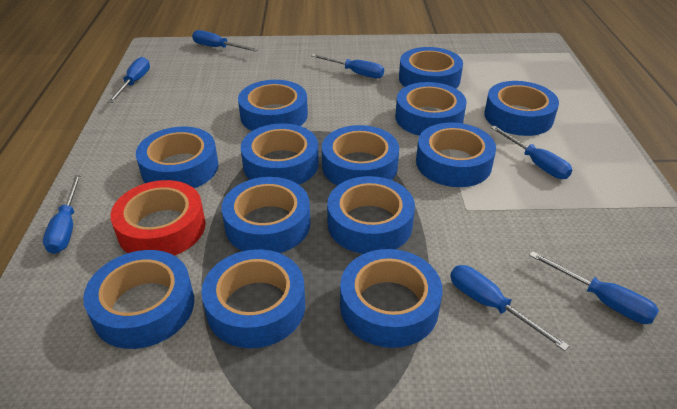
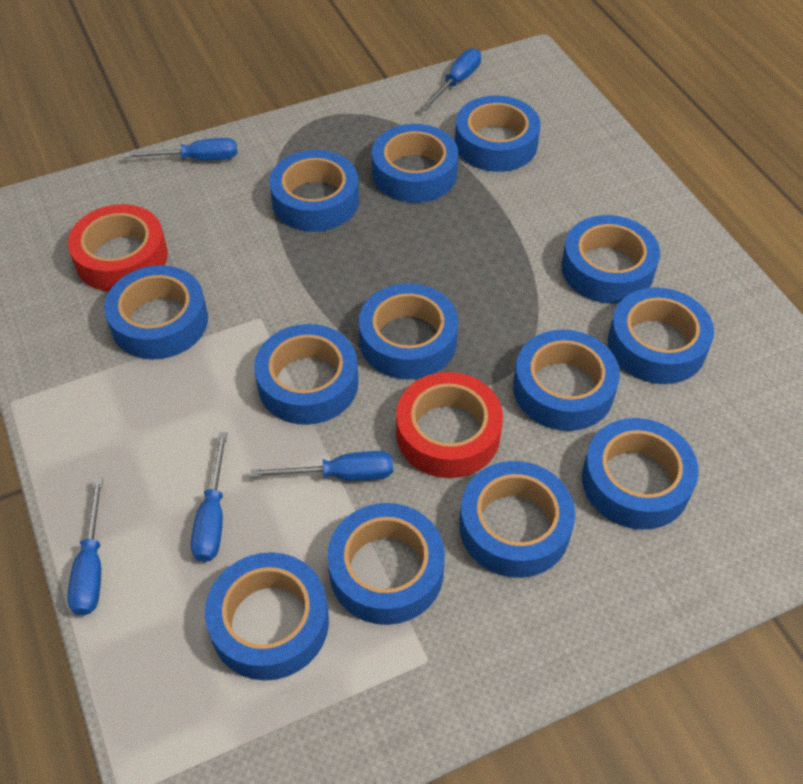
blue screwdriver: 7 -> 5
red tape: 1 -> 2

